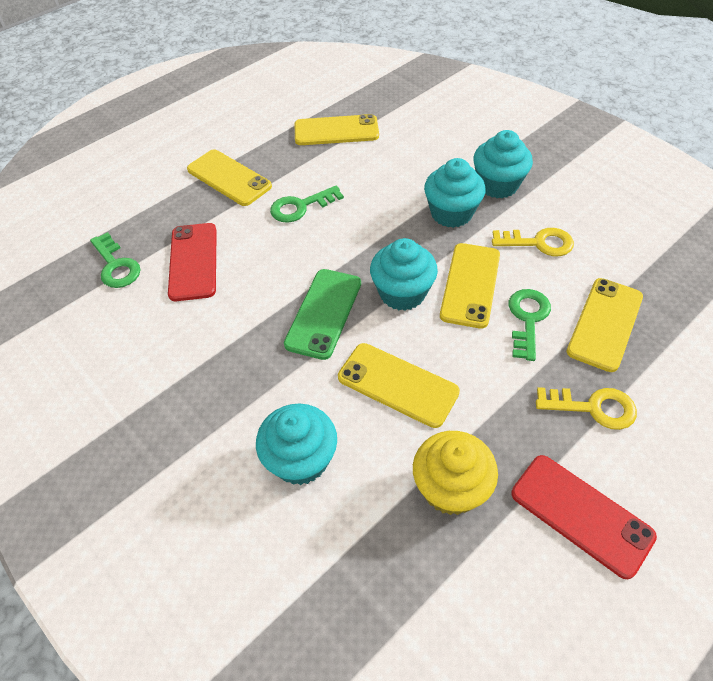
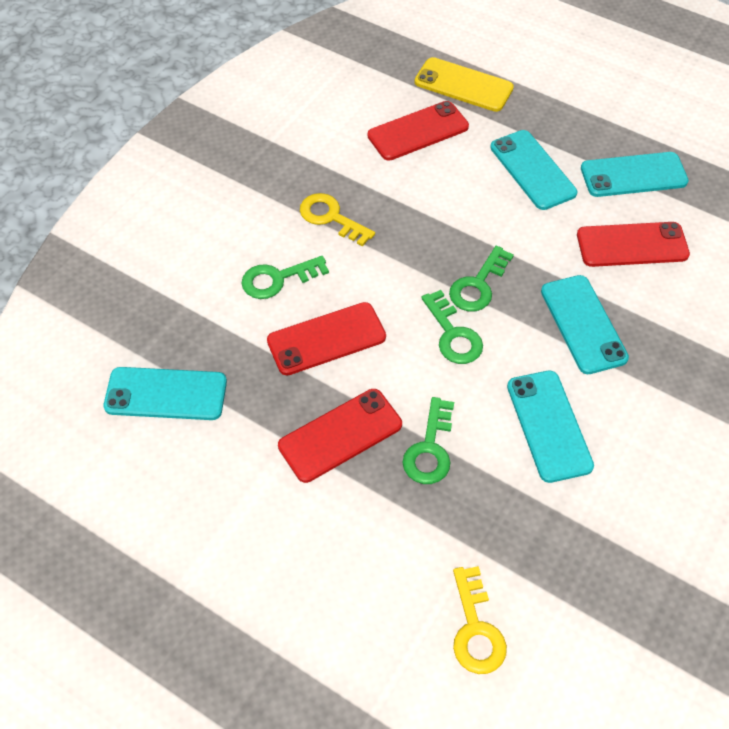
green key: 3 -> 4
green phone: 1 -> 0
red phone: 2 -> 4
turquoise cupcake: 4 -> 0
turquoise phone: 0 -> 5
yellow cupcake: 1 -> 0
yellow phone: 5 -> 1

